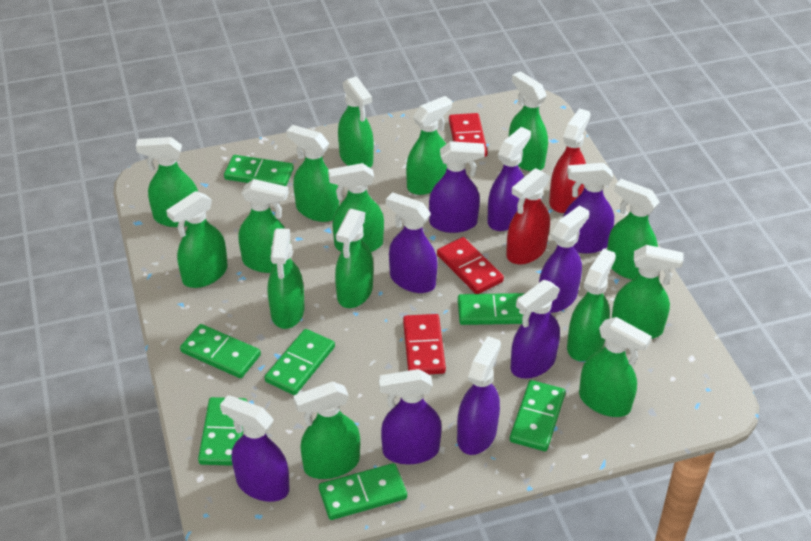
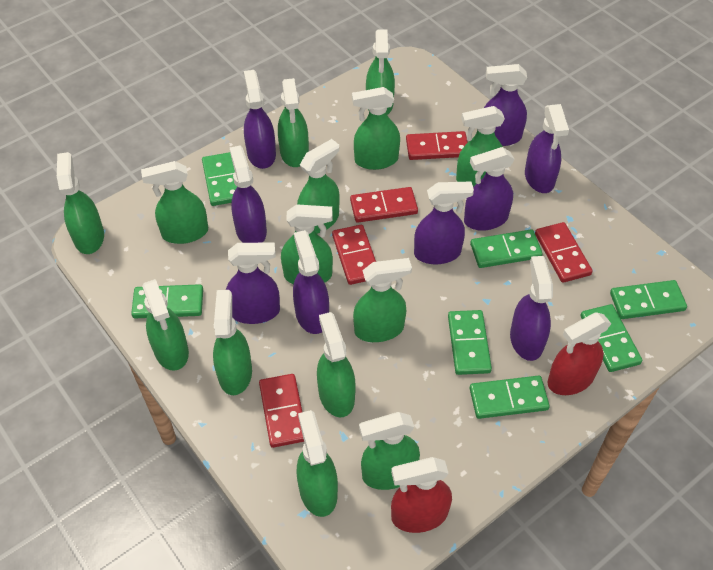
green spray bottle: 15 -> 14
red domino: 3 -> 5

